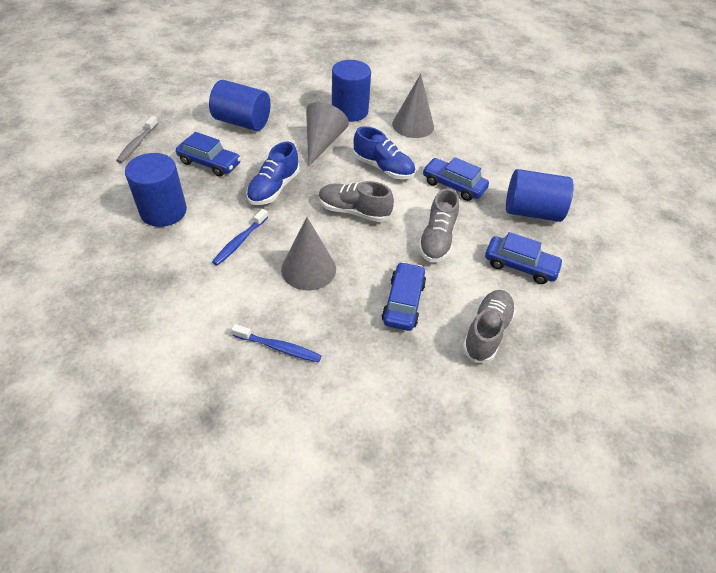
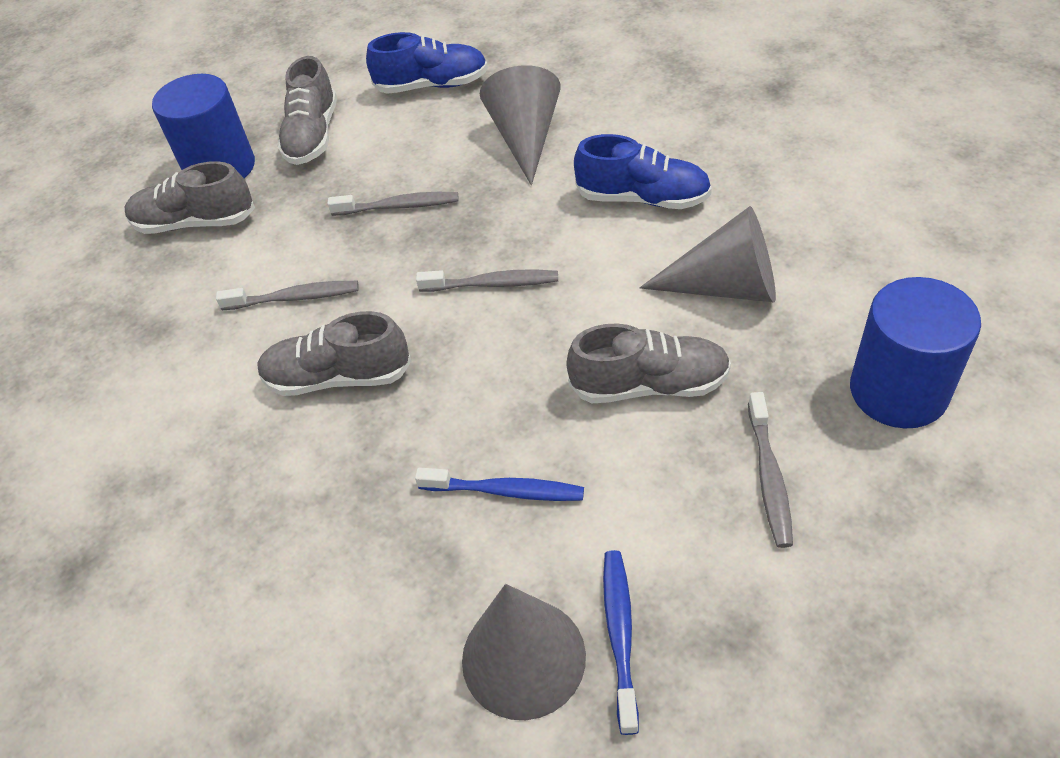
blue car: 4 -> 0
blue cylinder: 4 -> 2
grey shoe: 3 -> 4
grey toothbrush: 1 -> 4

